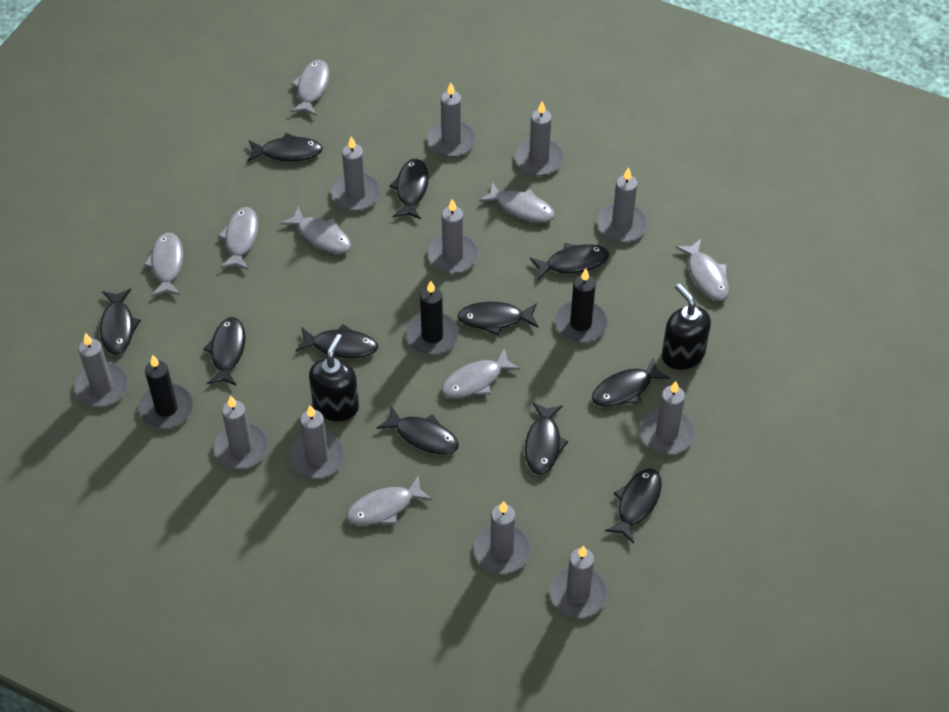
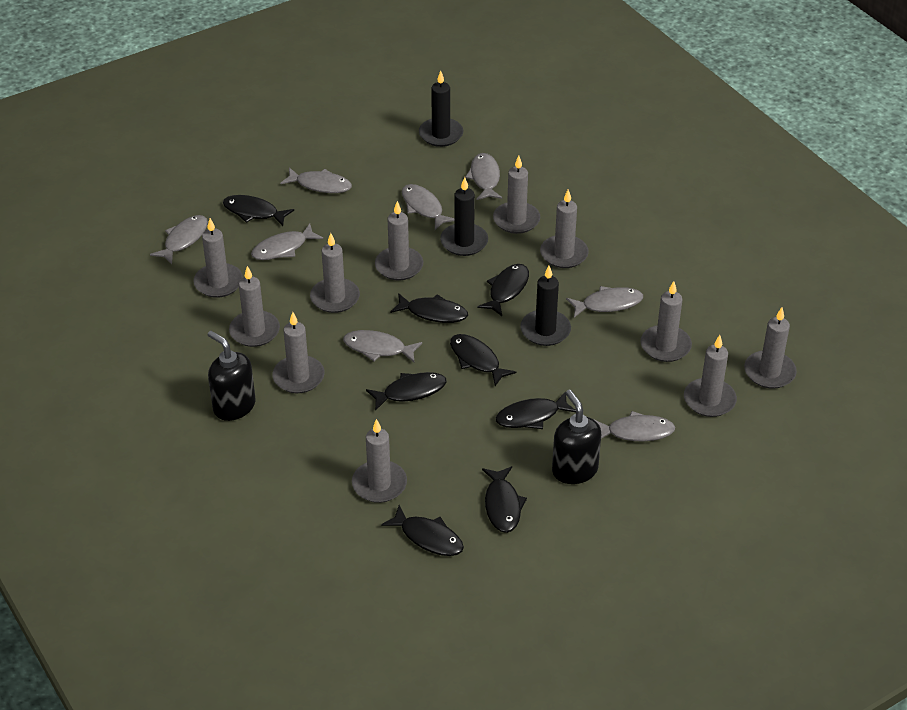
black fish: 11 -> 8

